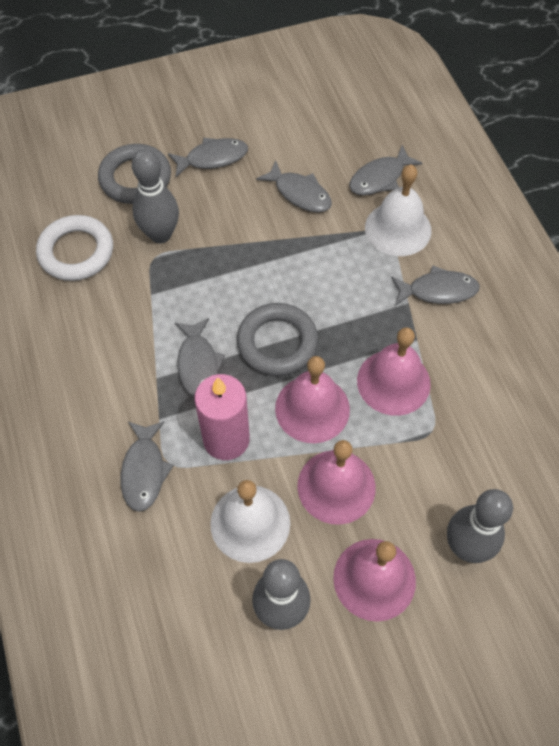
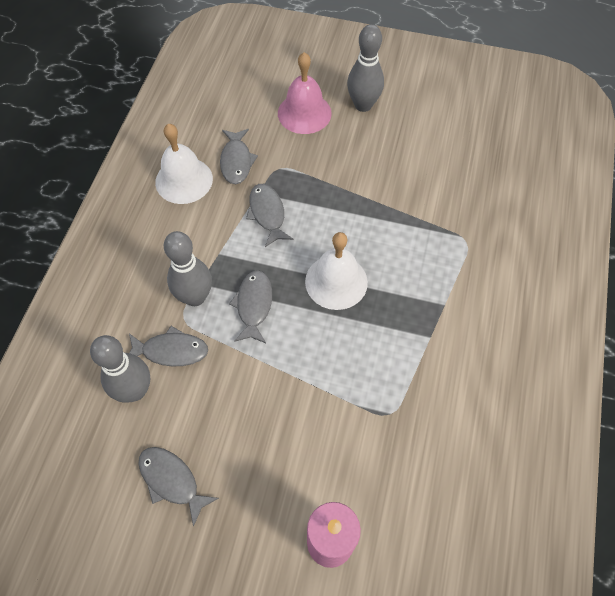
grey fish: 6 -> 5
grey ring: 2 -> 0
pink bell: 4 -> 1
white ring: 1 -> 0

